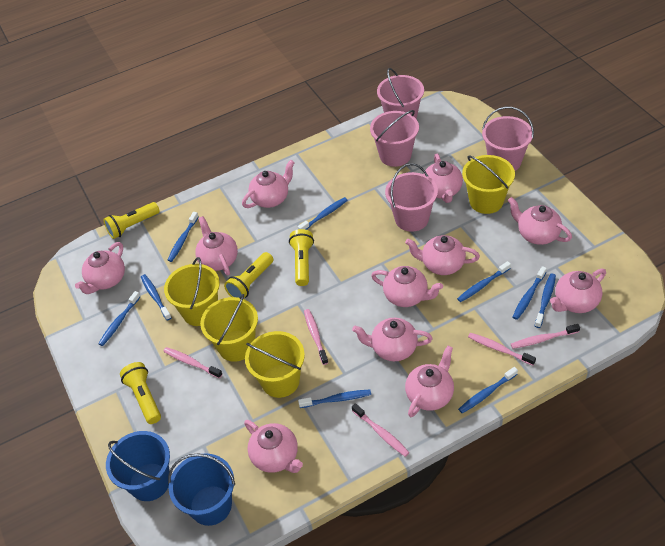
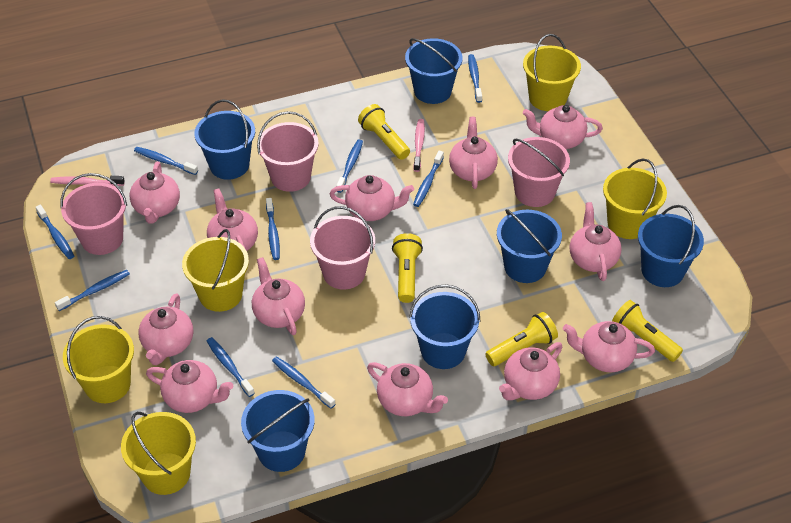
blue bucket: 2 -> 6
pink teapot: 11 -> 12
pink toothbrush: 5 -> 2
yellow bucket: 4 -> 5

